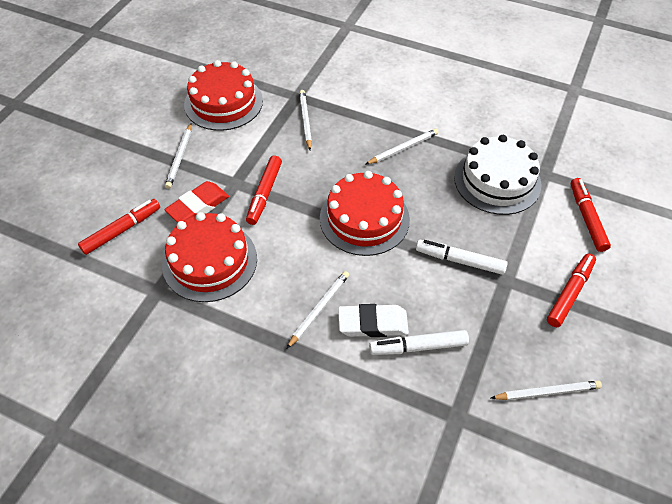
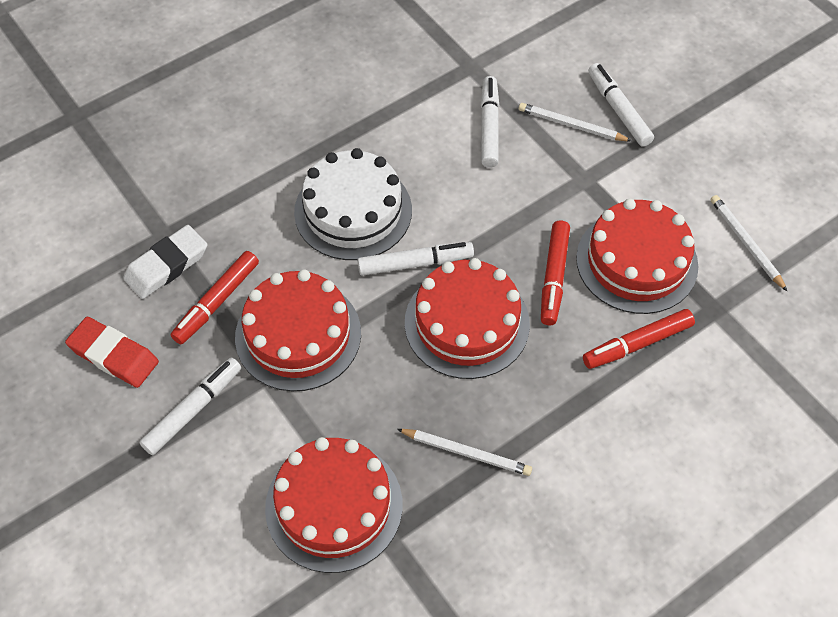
red cake: 3 -> 4
red marker: 4 -> 3
white marker: 2 -> 4
white pencil: 5 -> 3

